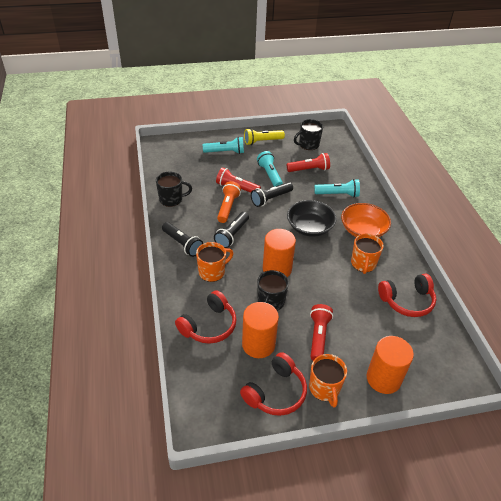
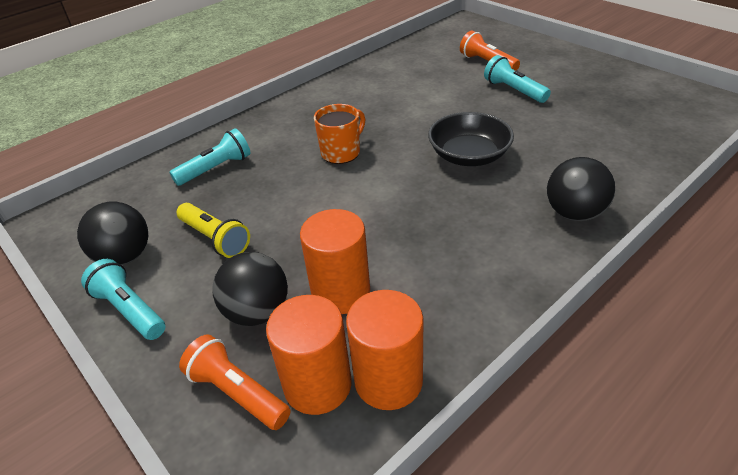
black ball: 0 -> 3
black flashlight: 3 -> 0
black mug: 3 -> 0
orange bowl: 1 -> 0
orange flashlight: 1 -> 2
orange mug: 3 -> 1
red flashlight: 3 -> 0
red headphones: 3 -> 0

